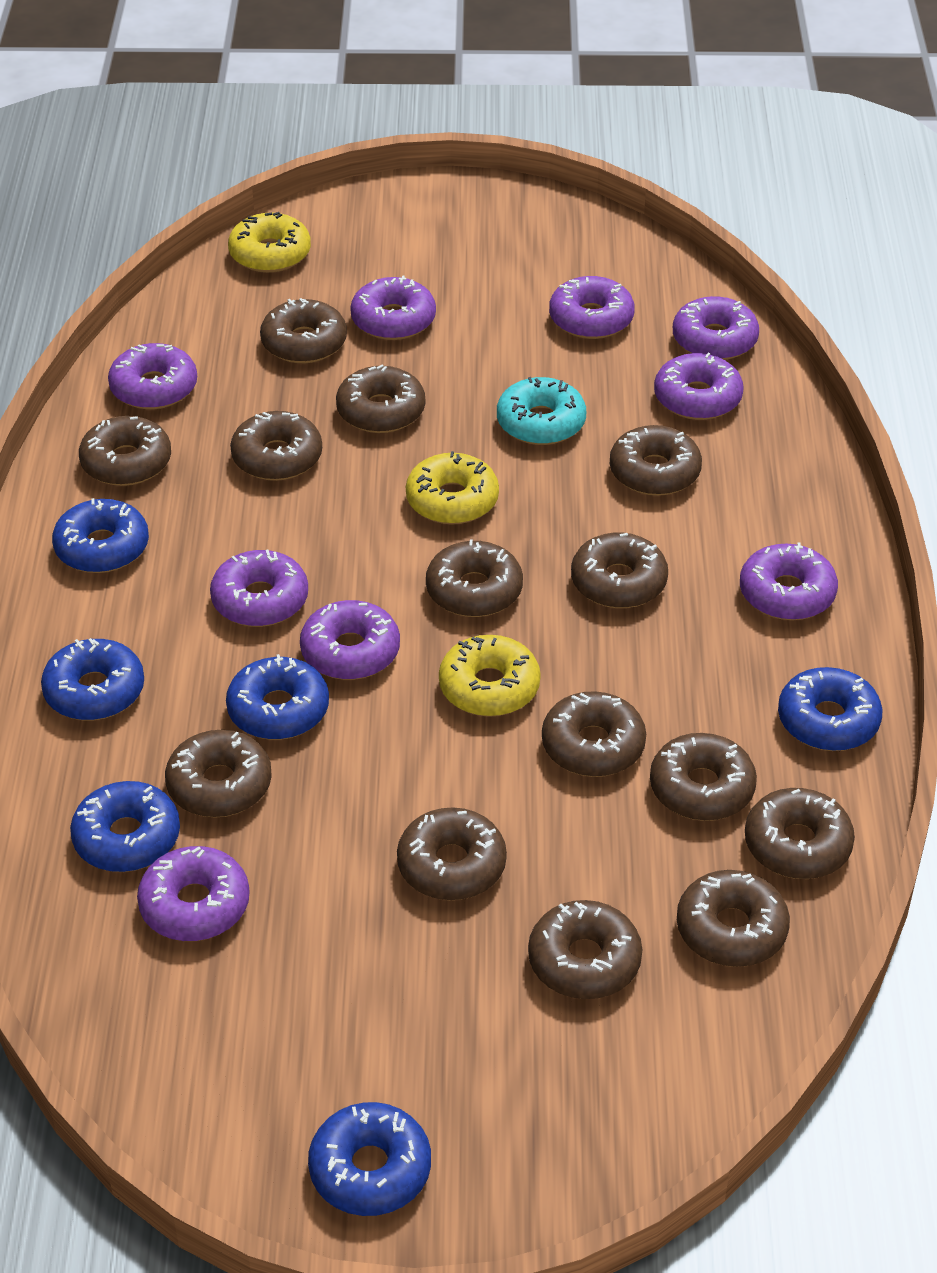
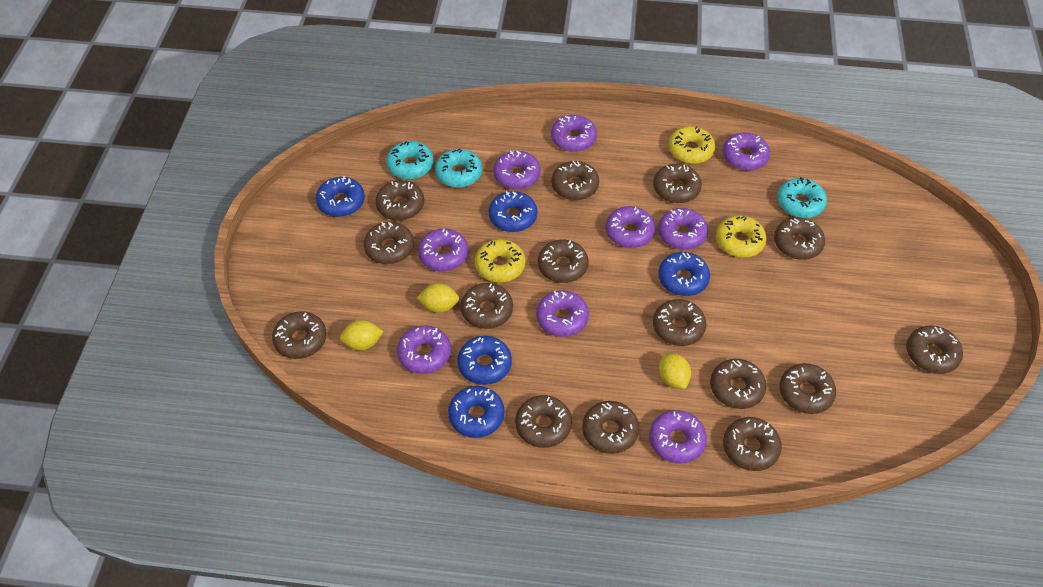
blue donut: 6 -> 5
brown donut: 14 -> 15
turquoise donut: 1 -> 3
yellow lemon: 0 -> 3

